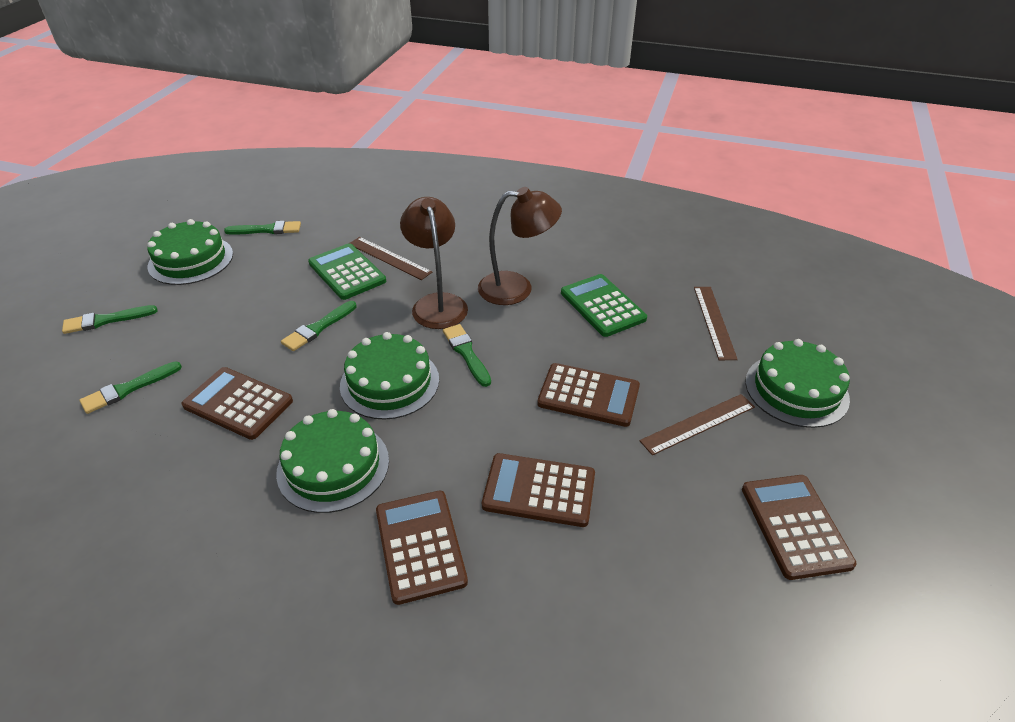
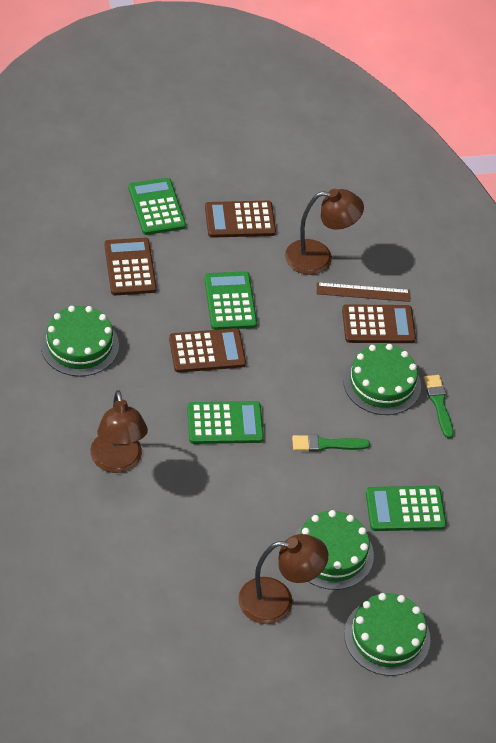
brown calculator: 5 -> 4
brown lamp: 2 -> 3
brown ruler: 3 -> 1
green brush: 5 -> 2
green calculator: 2 -> 4

